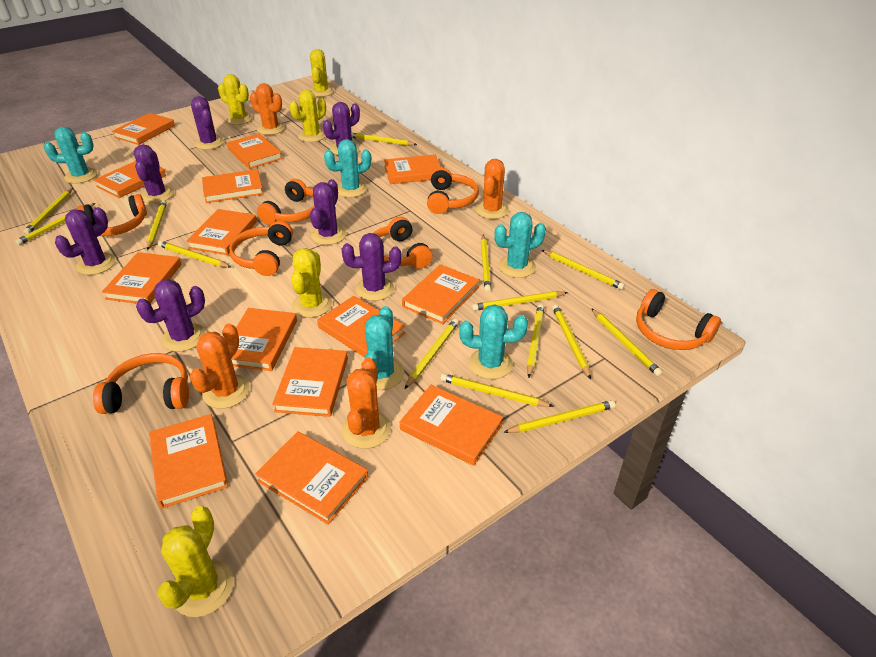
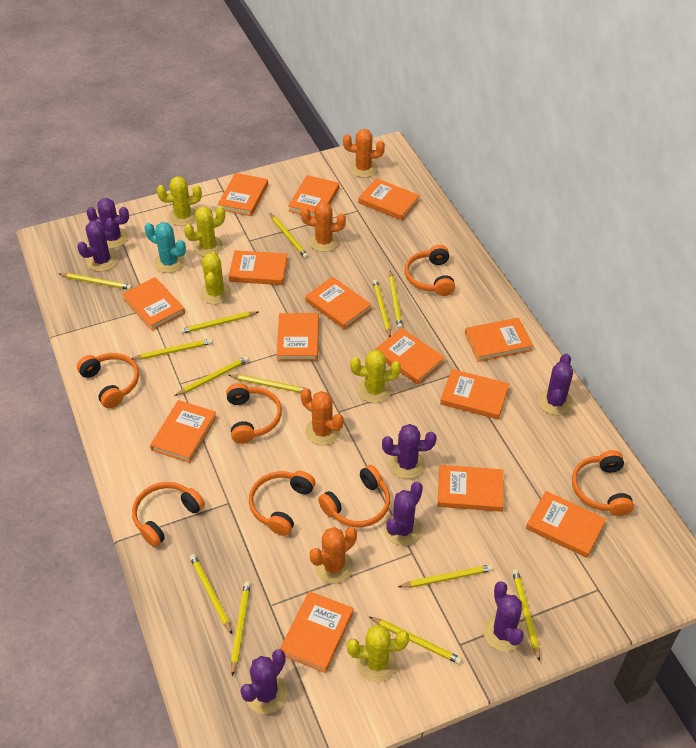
turquoise cactus: 5 -> 1
yellow pencil: 14 -> 13

